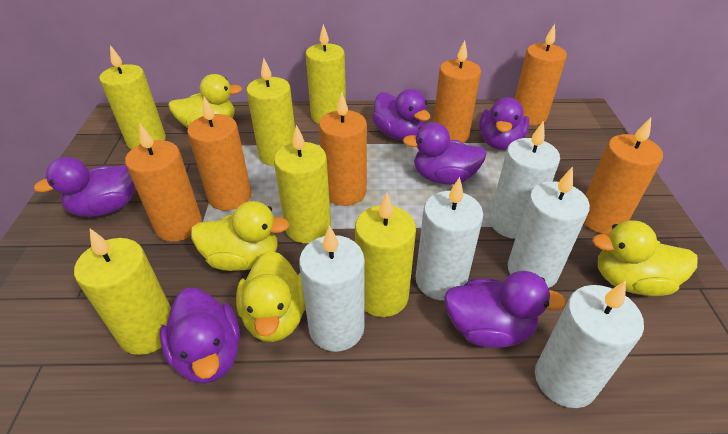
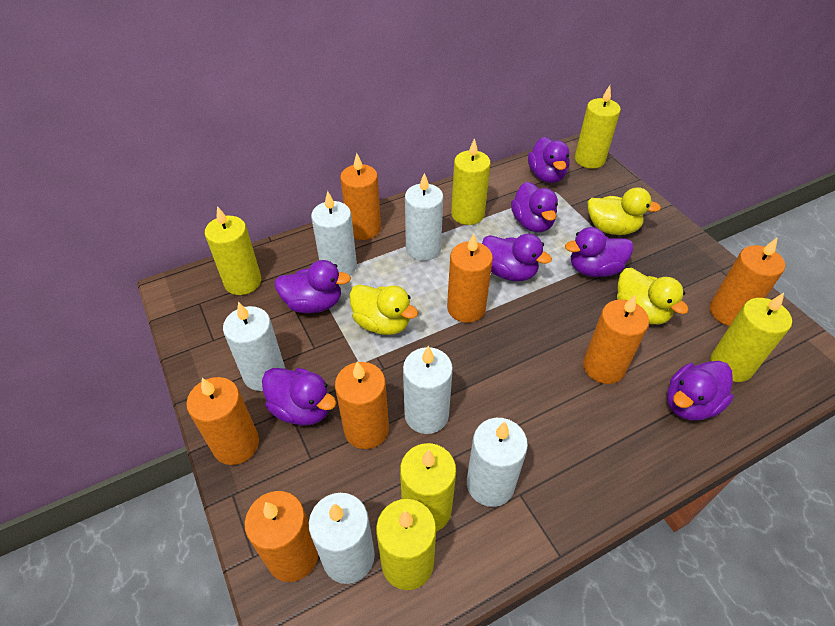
orange candle: 6 -> 7
purple duck: 6 -> 7
white candle: 5 -> 6
yellow duck: 4 -> 3

